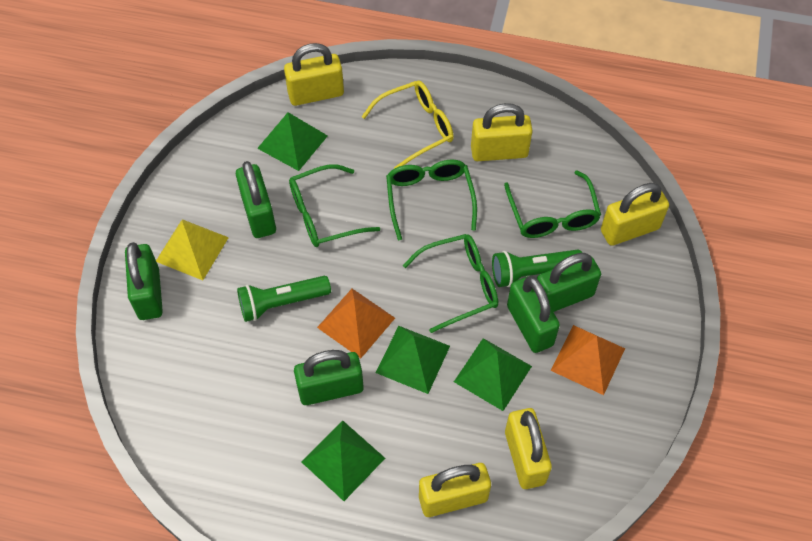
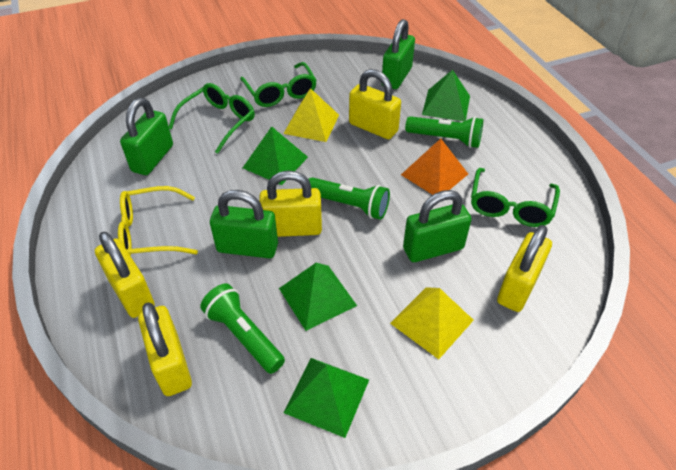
green flashlight: 2 -> 3
green glasses: 4 -> 3
green padlock: 5 -> 4
orange pyramid: 2 -> 1
yellow pyramid: 1 -> 2

